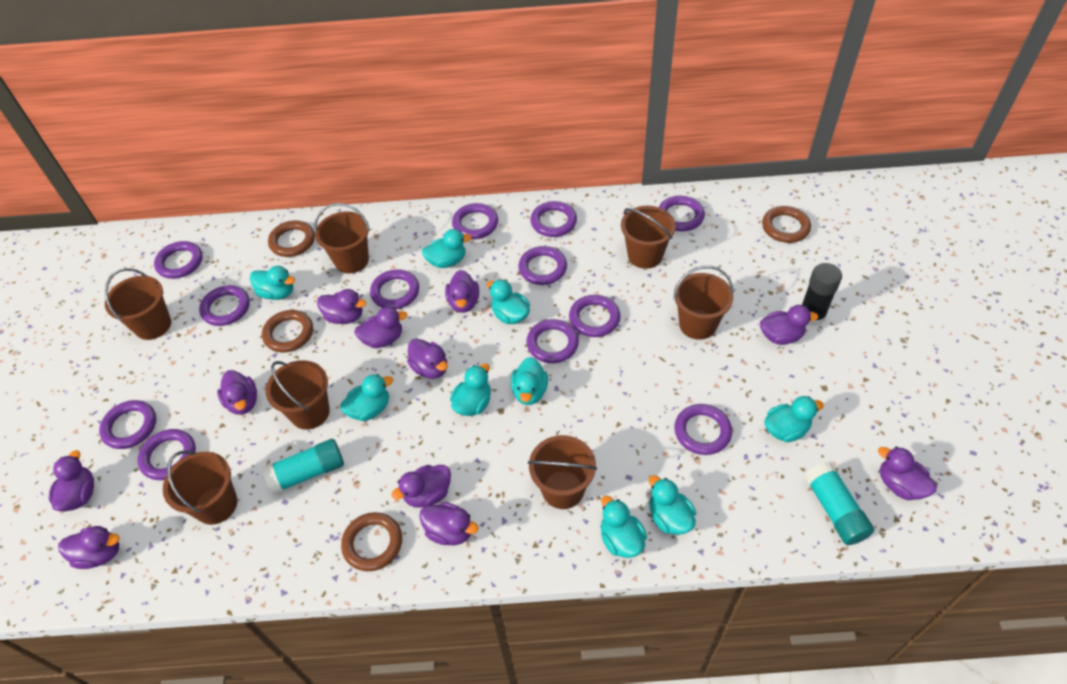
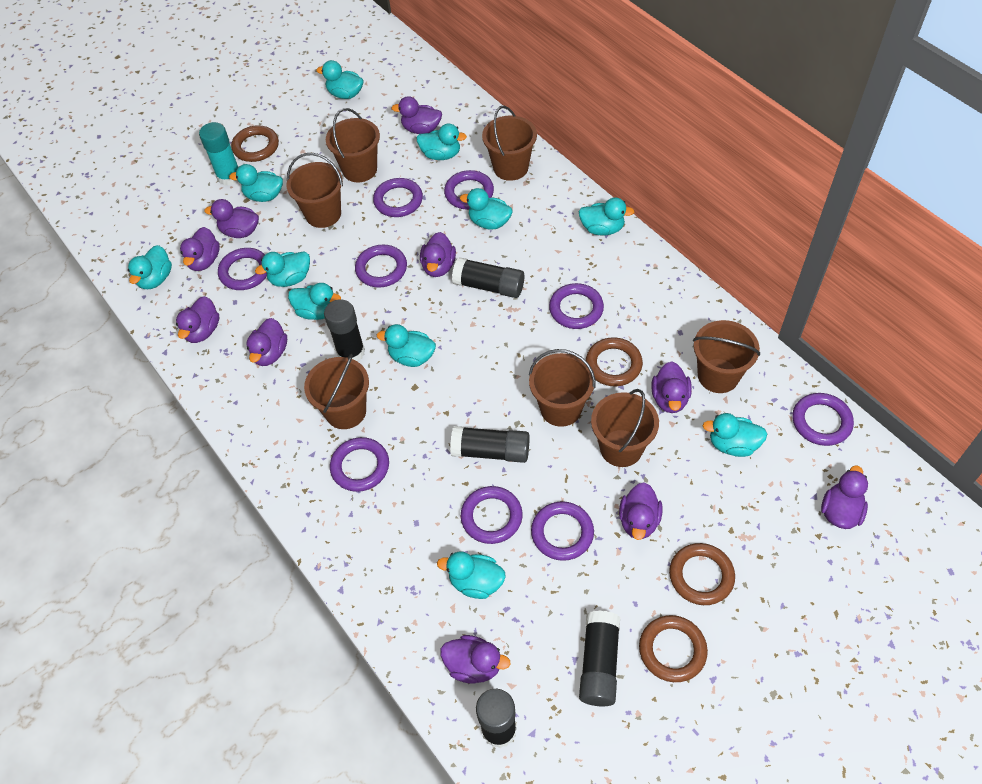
black glue stick: 1 -> 5
purple duck: 11 -> 10
purple ring: 12 -> 9
turquoise duck: 9 -> 11
turquoise glue stick: 2 -> 1

